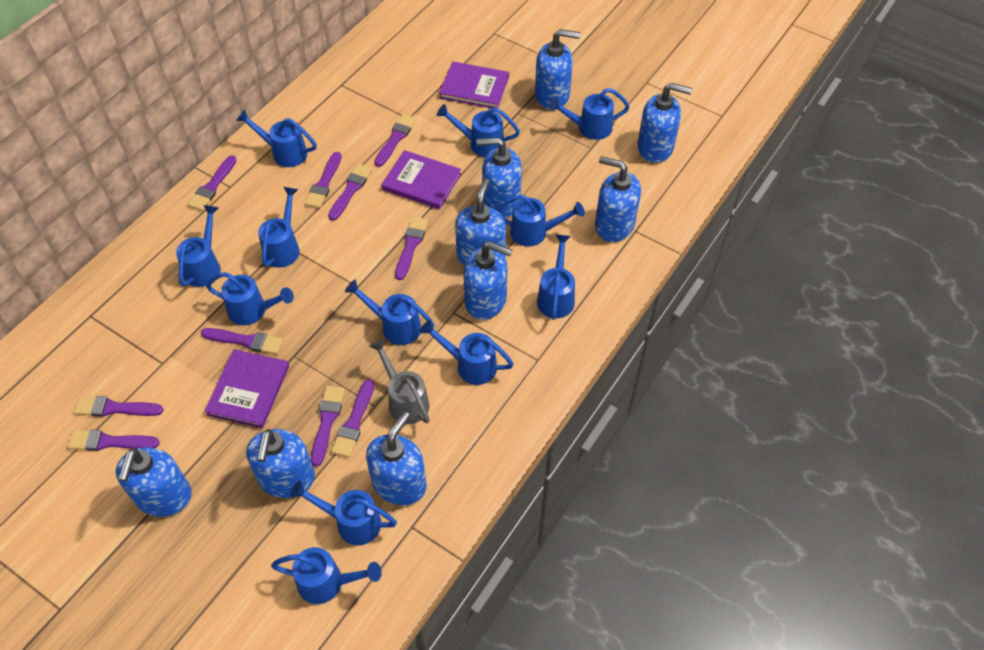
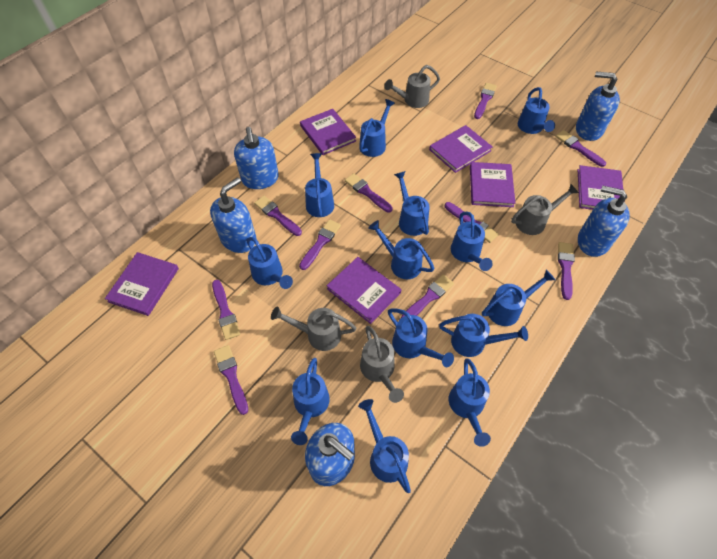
blue soap dispenser: 9 -> 5
blue watering can: 12 -> 13
grey watering can: 1 -> 4
purple book: 3 -> 6

